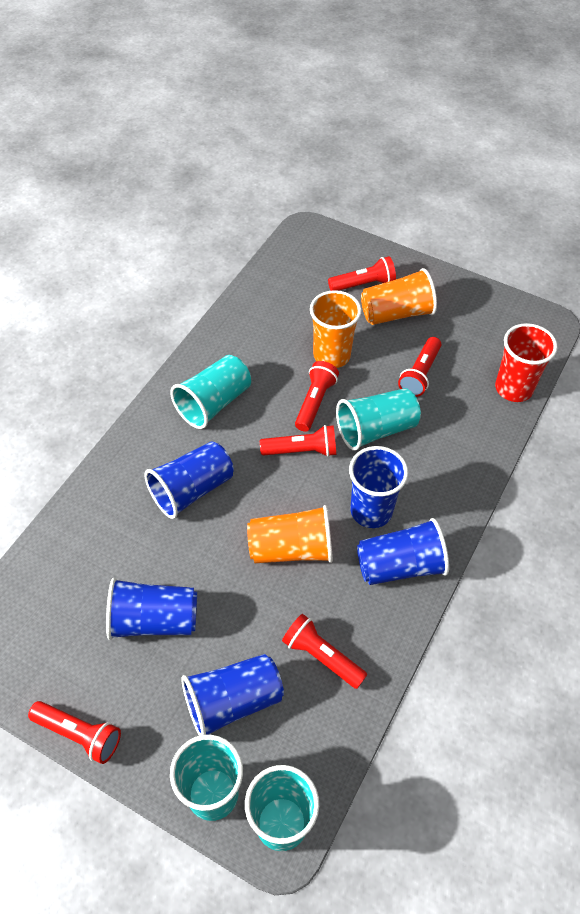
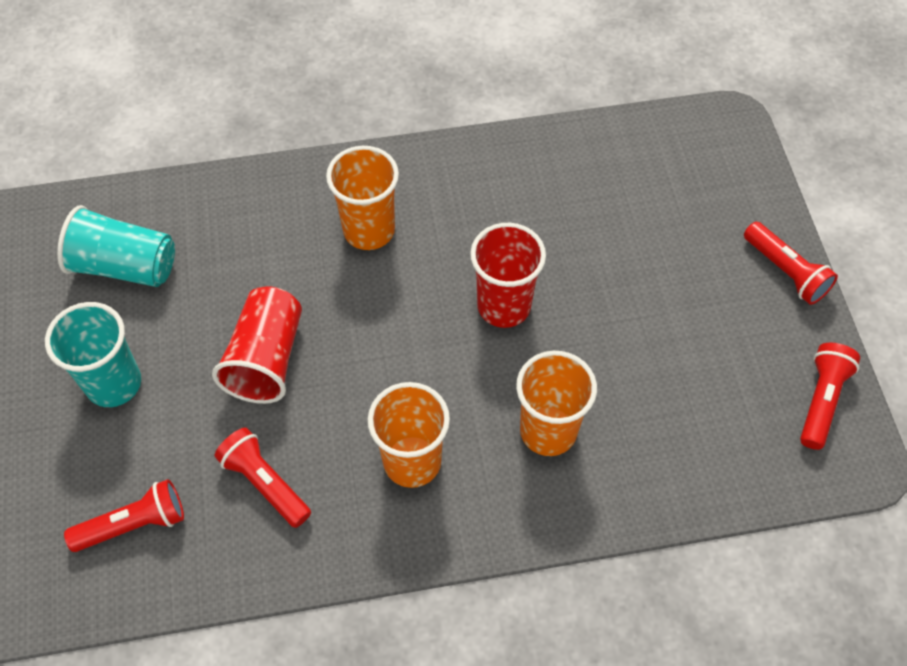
blue cup: 5 -> 0
red cup: 1 -> 2
red flashlight: 6 -> 4
turquoise cup: 4 -> 2

